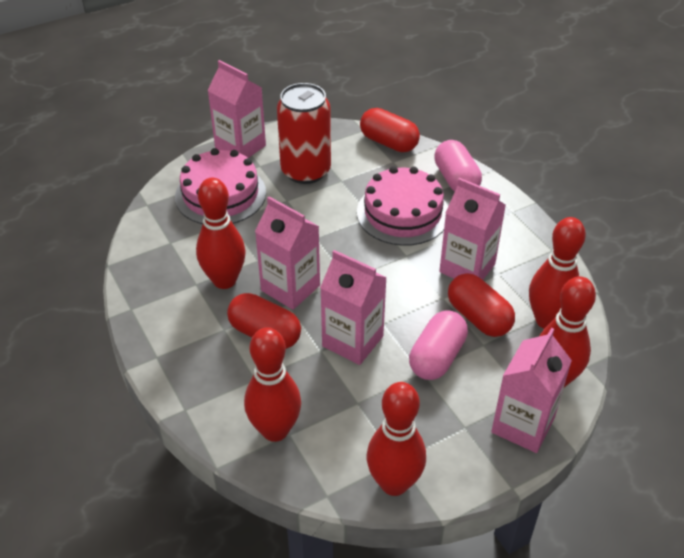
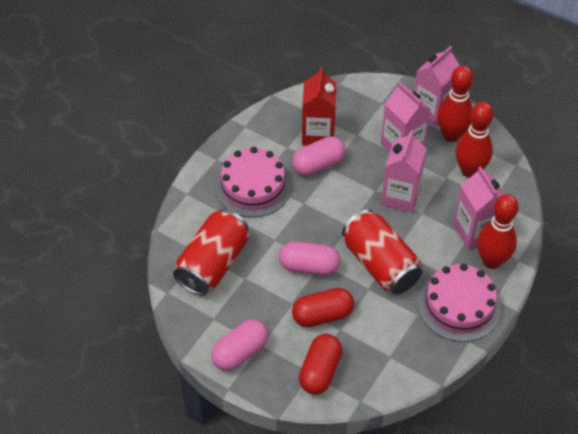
pink capsule: 2 -> 3
pink carton: 5 -> 4
red bowling pin: 5 -> 3
red can: 1 -> 2
red capsule: 3 -> 2
red carton: 0 -> 1

